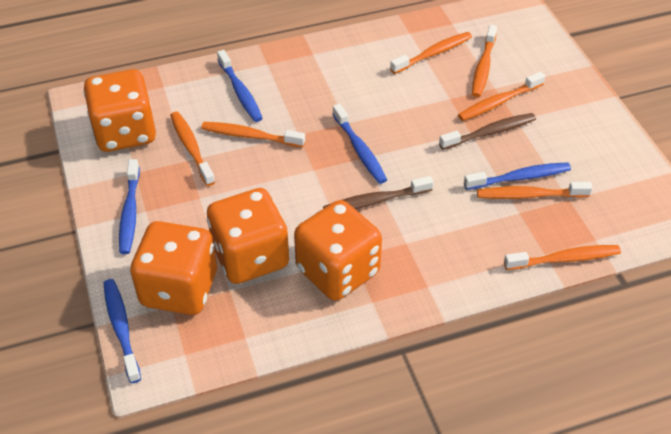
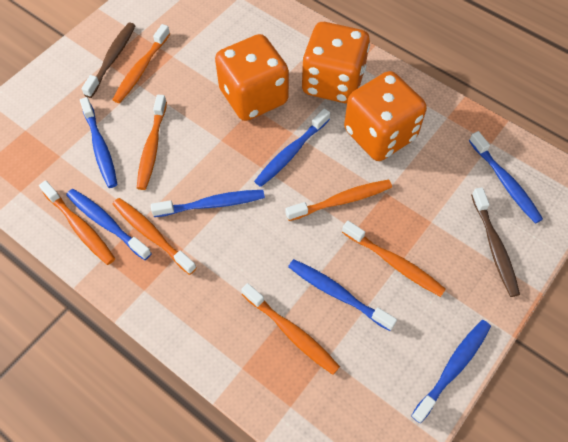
blue toothbrush: 5 -> 7
orange dice: 4 -> 3

